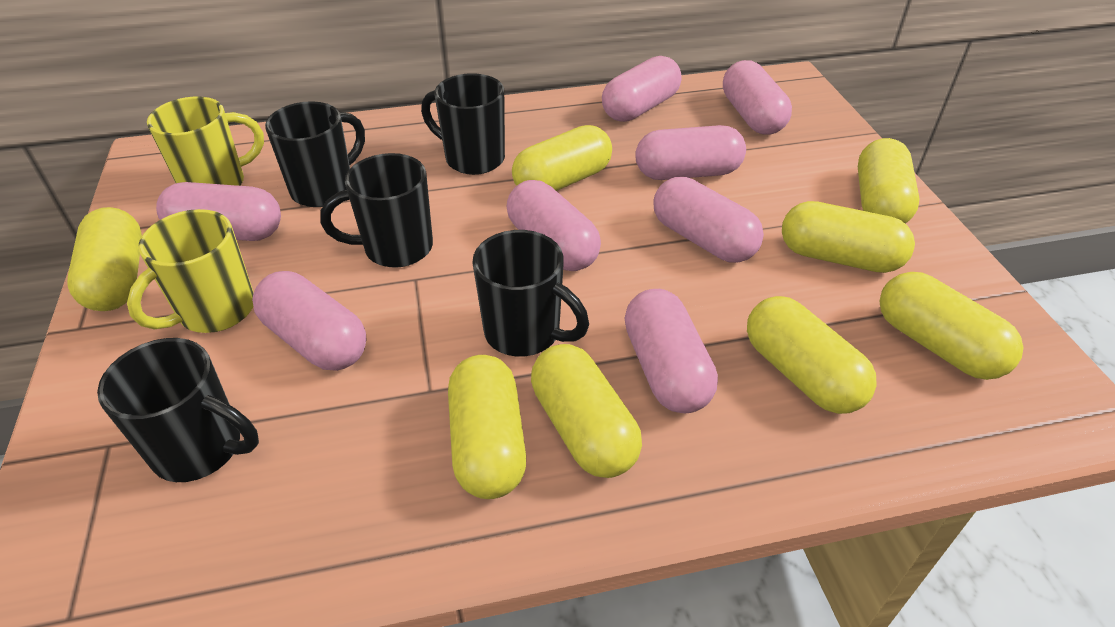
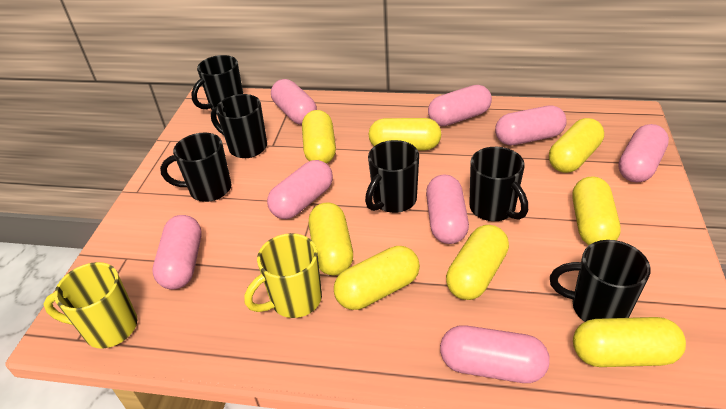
black mug: 5 -> 6

